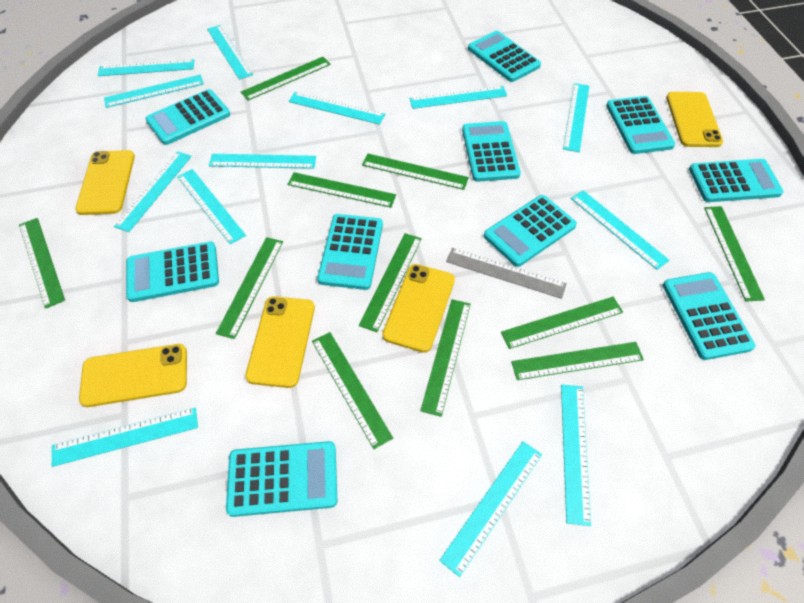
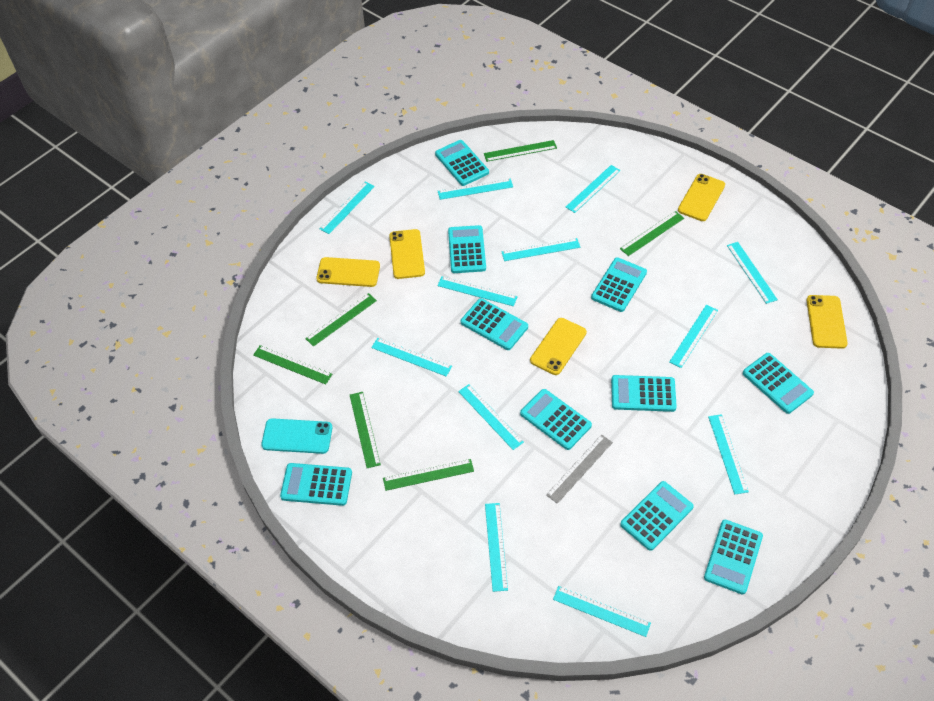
green ruler: 11 -> 6
turquoise phone: 0 -> 1
turquoise ruler: 13 -> 12

